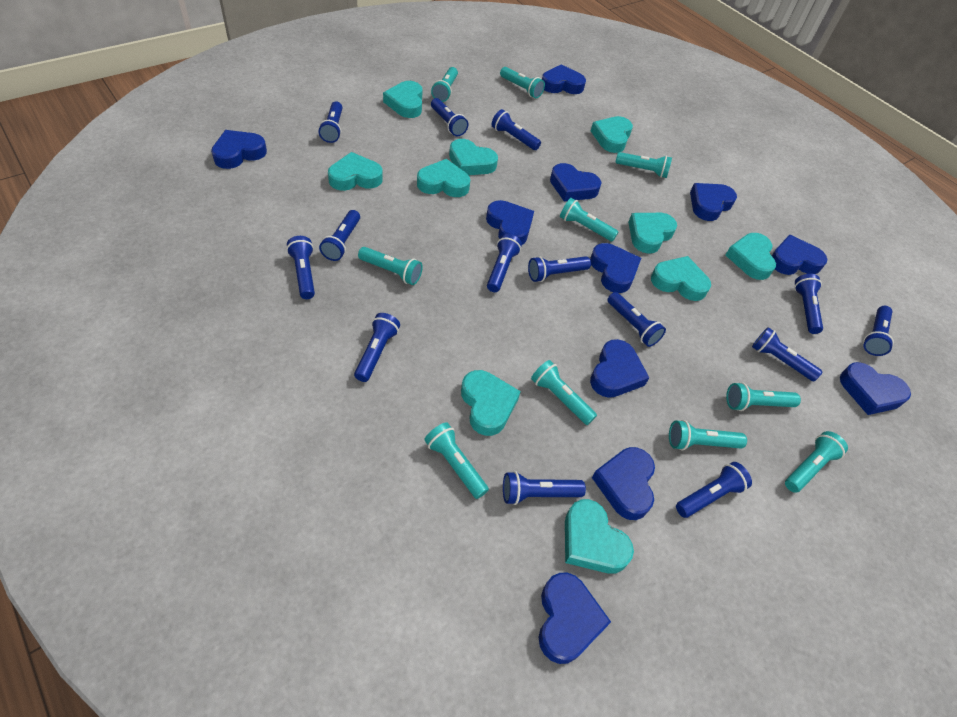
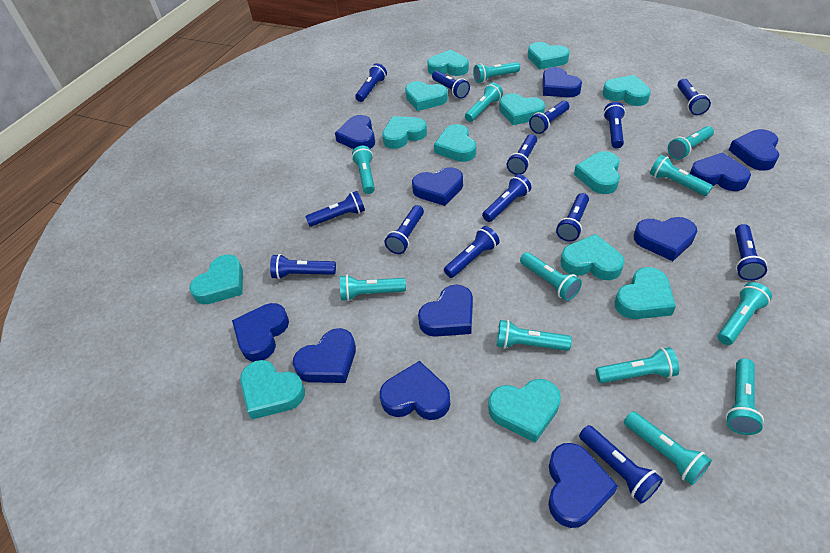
turquoise flashlight: 10 -> 12
turquoise heart: 10 -> 13

